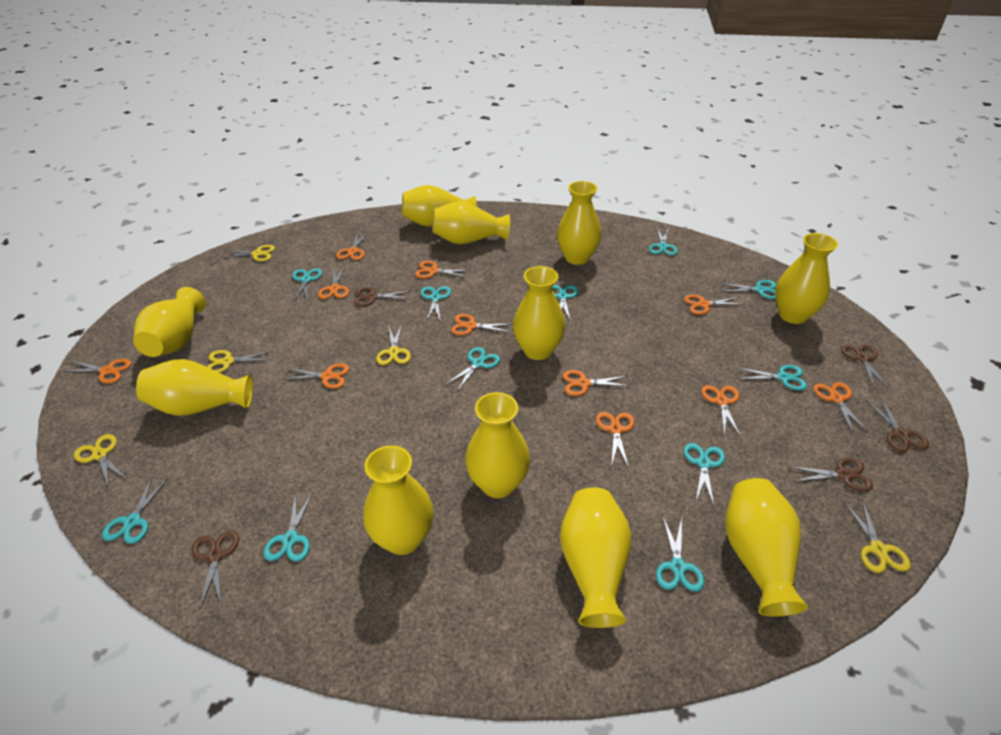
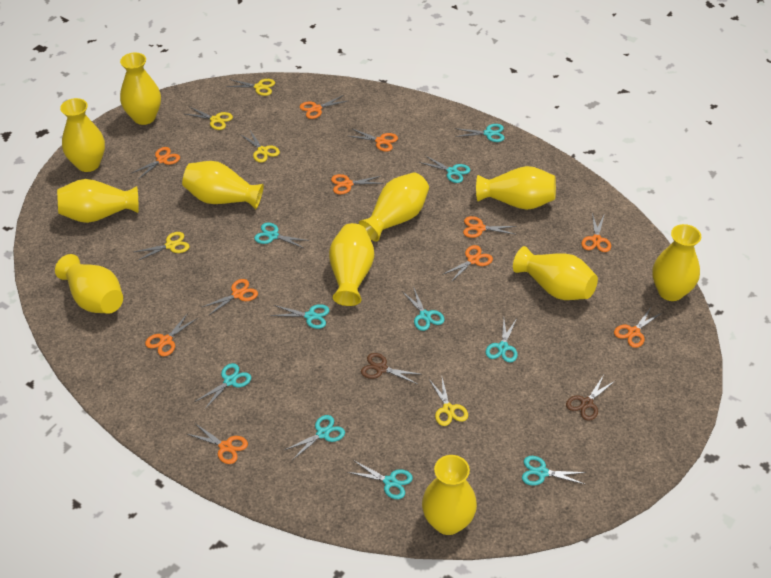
brown scissors: 5 -> 2
turquoise scissors: 11 -> 10

